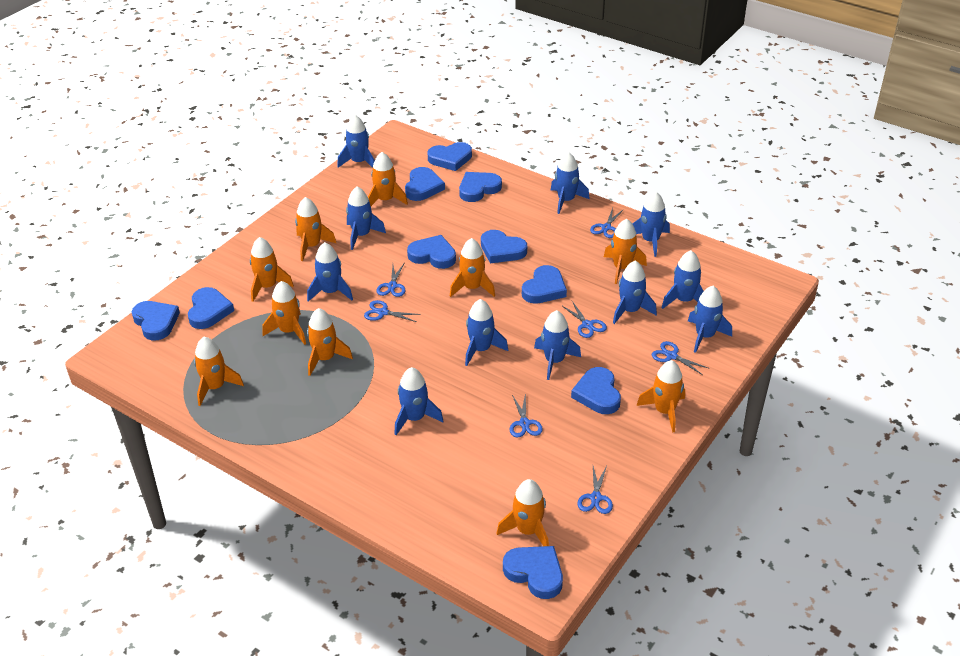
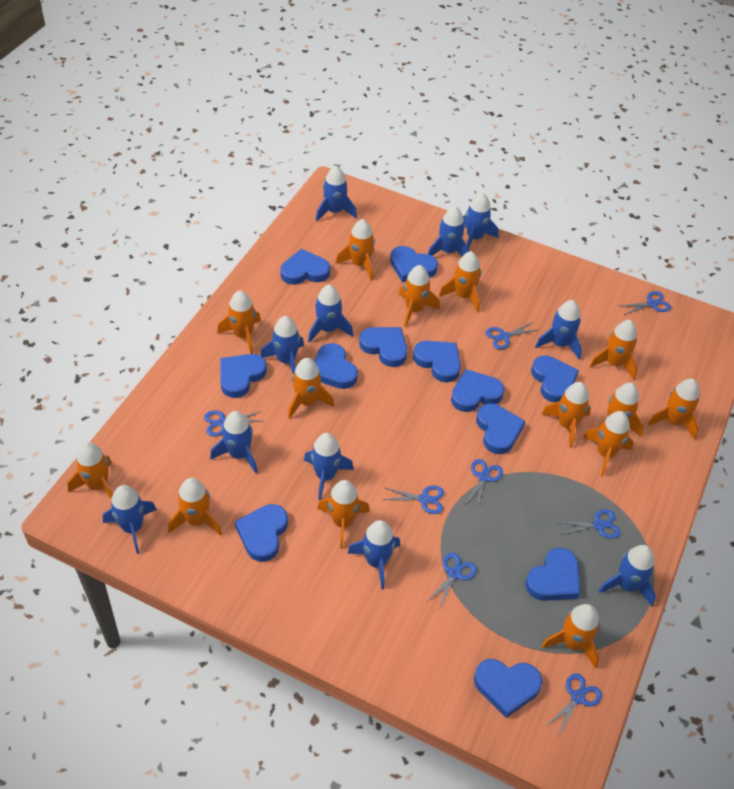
blue heart: 10 -> 12
blue scissors: 7 -> 8
orange rocket: 10 -> 14

